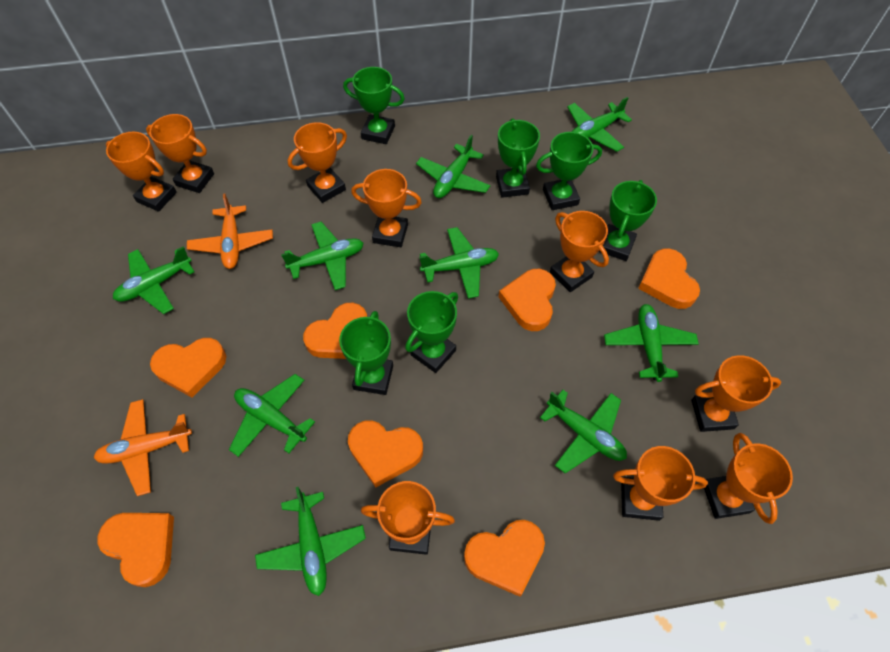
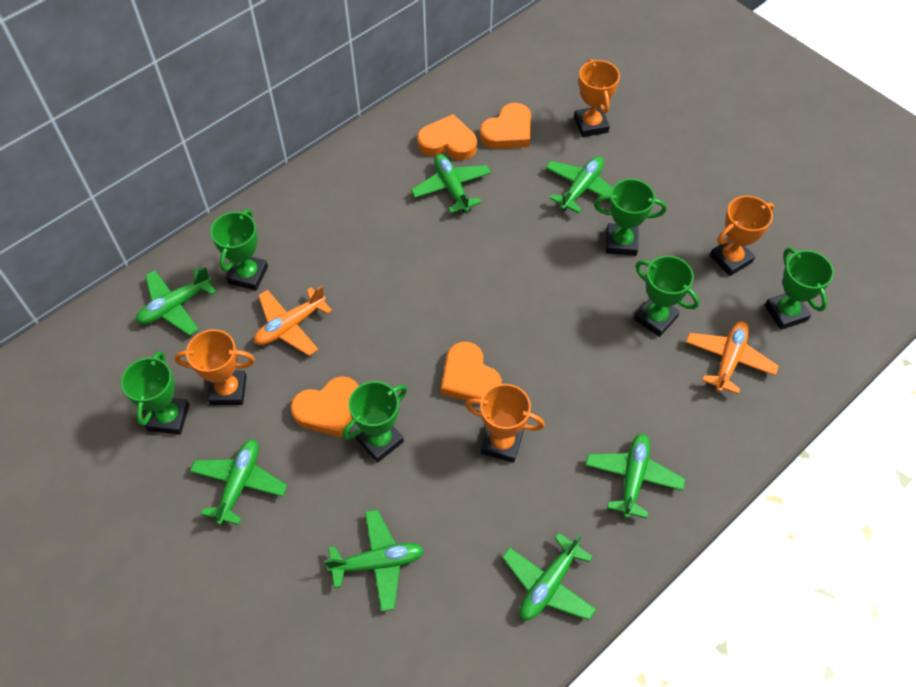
green plane: 9 -> 7
orange heart: 7 -> 4
orange trophy: 9 -> 4

